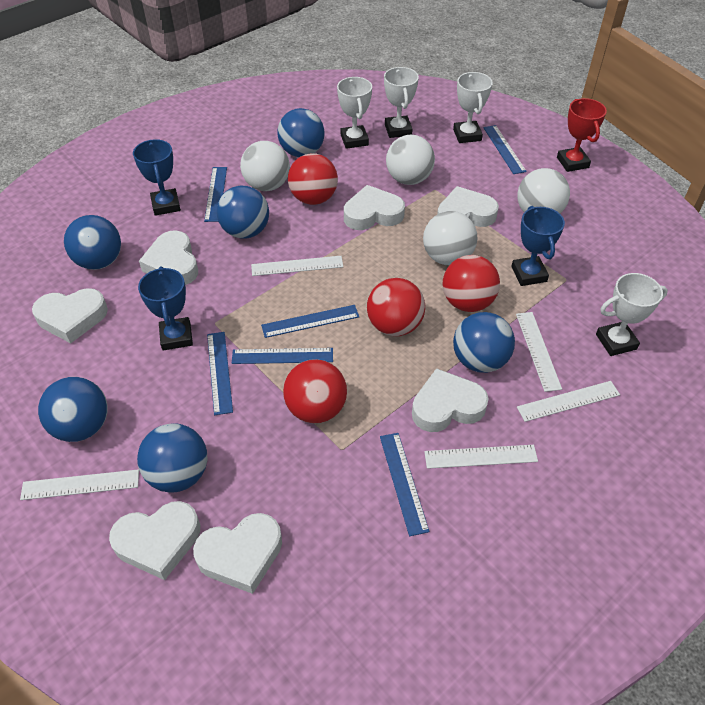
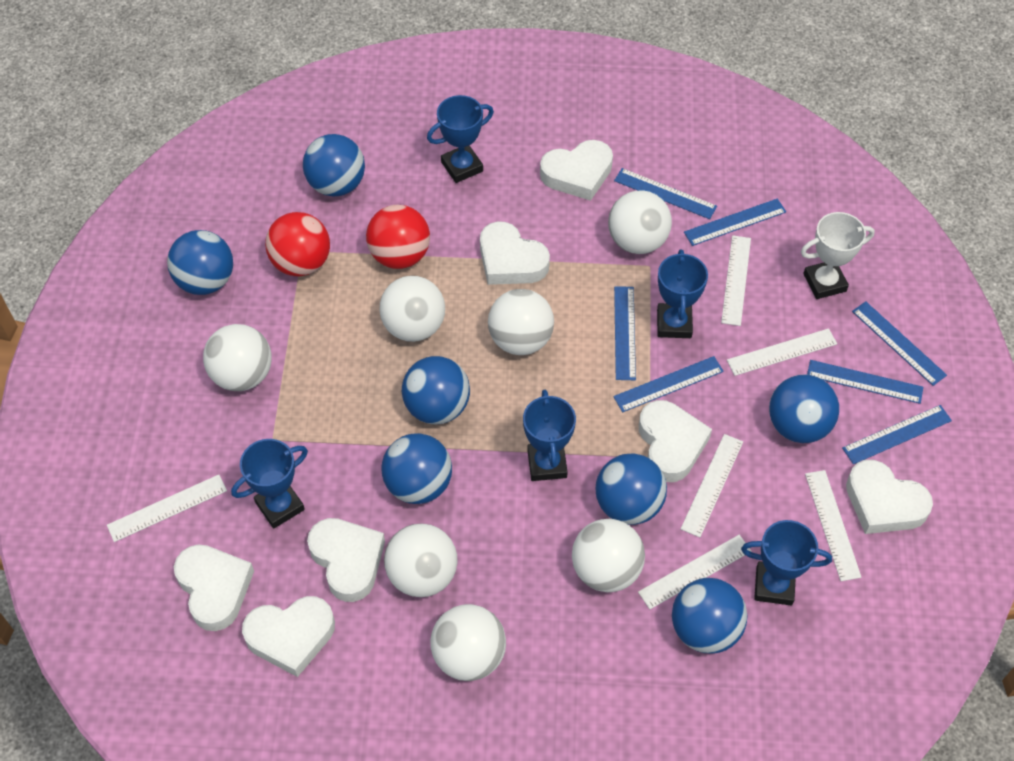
blue ball: 6 -> 7
blue ruler: 6 -> 7
blue trophy: 3 -> 5
red ball: 4 -> 2
red trophy: 1 -> 0
white ball: 4 -> 7
white ruler: 5 -> 6
white trophy: 4 -> 1

